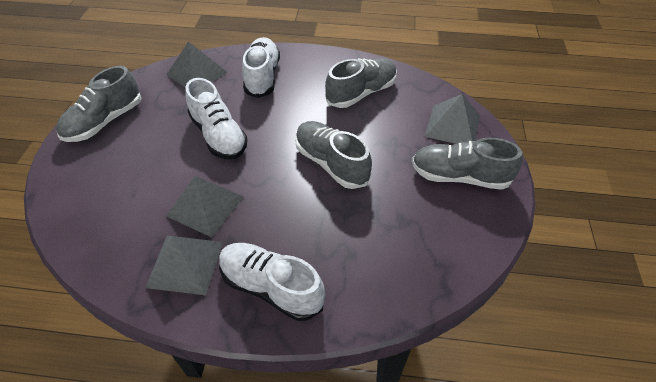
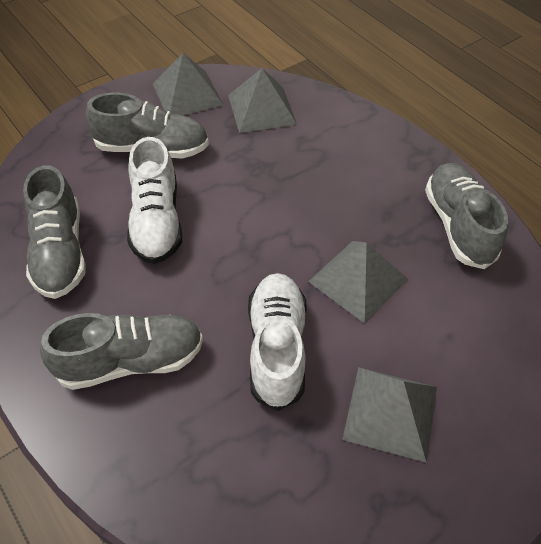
white shoe: 3 -> 2

